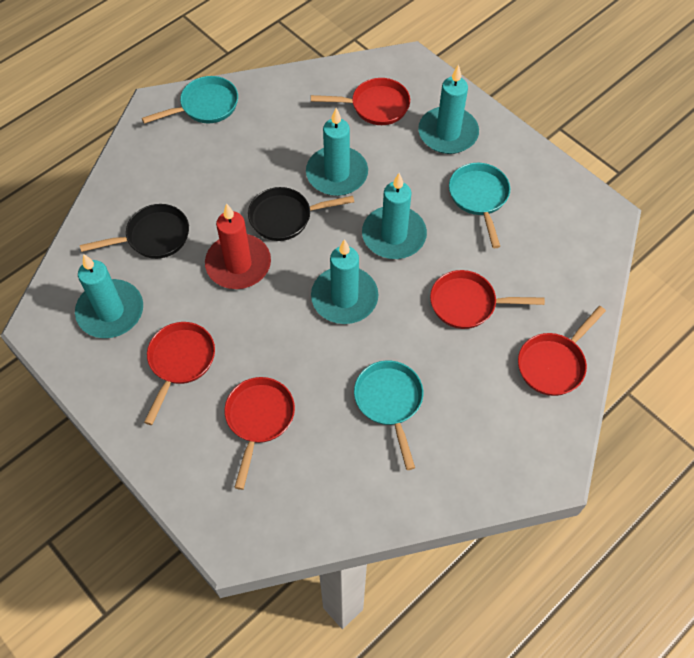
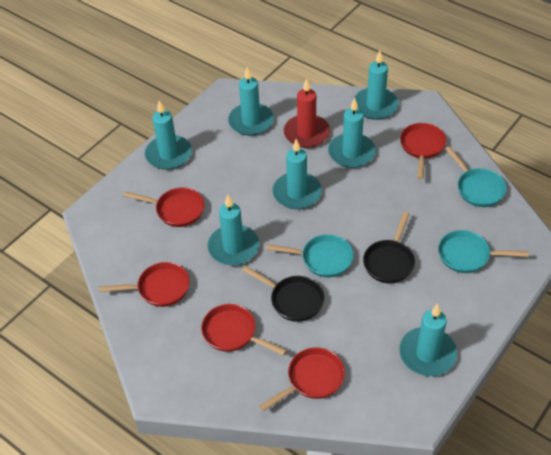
turquoise candle: 5 -> 7

